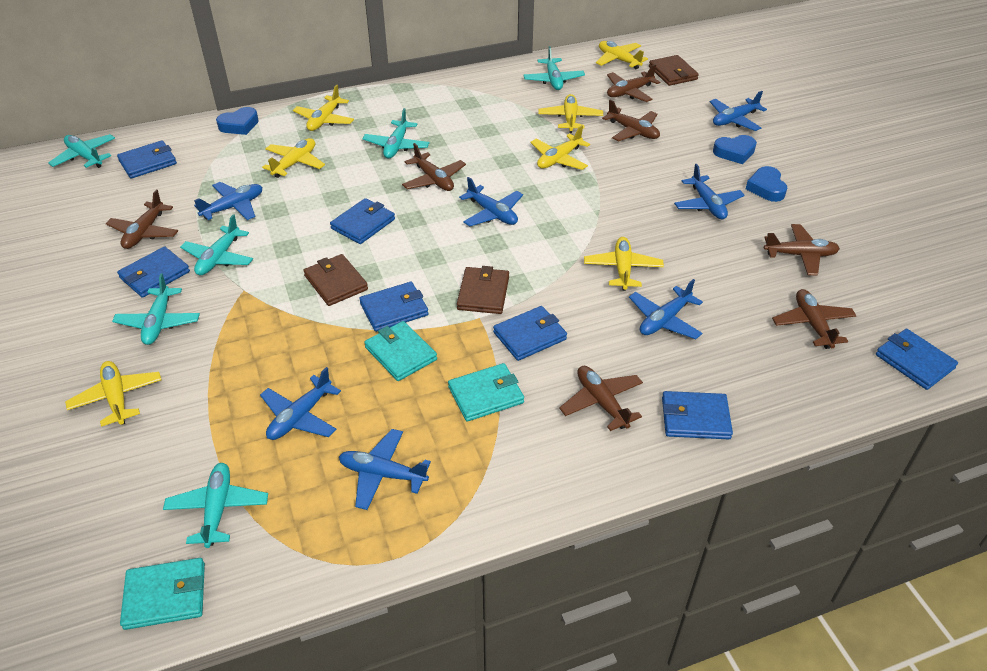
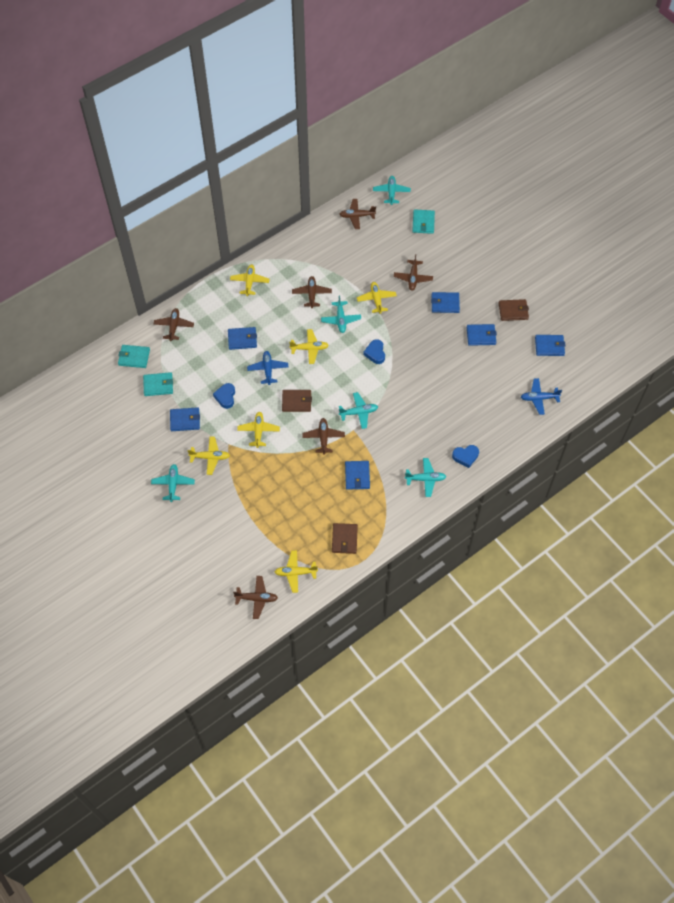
blue plane: 7 -> 2
blue wallet: 7 -> 6
brown plane: 7 -> 6
turquoise plane: 6 -> 5
yellow plane: 7 -> 6

